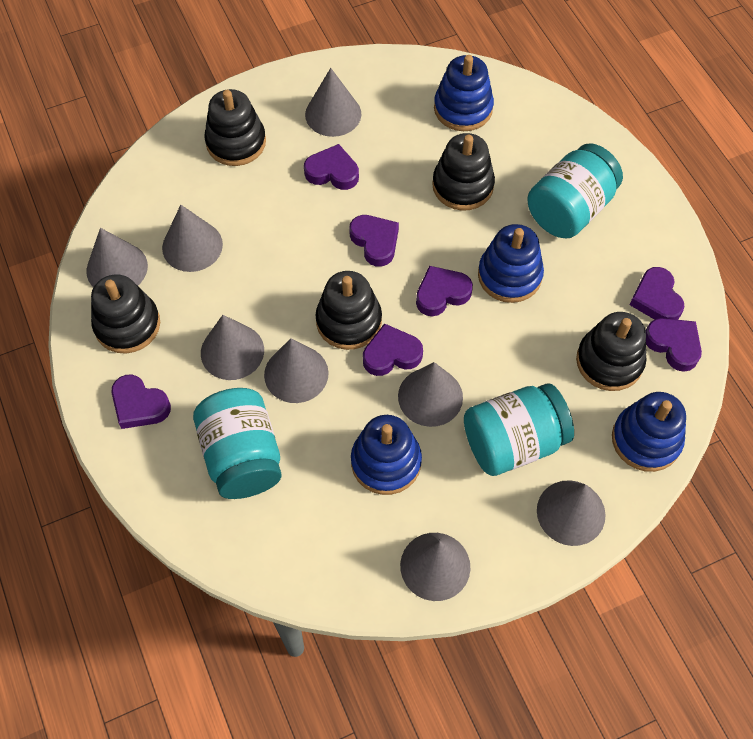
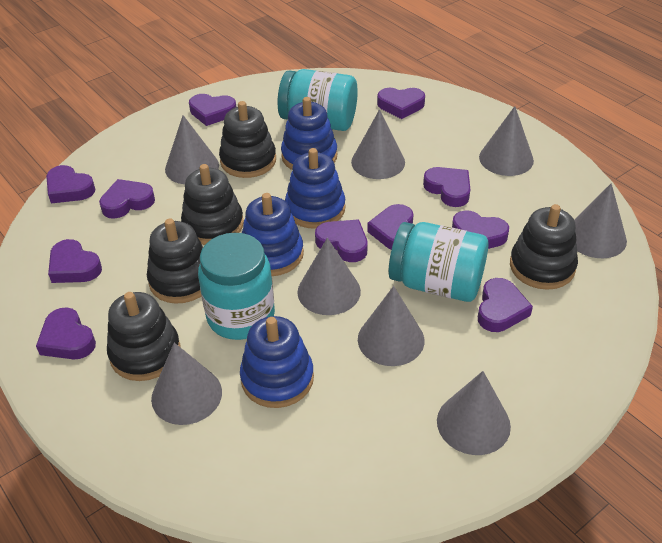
purple heart: 7 -> 11

